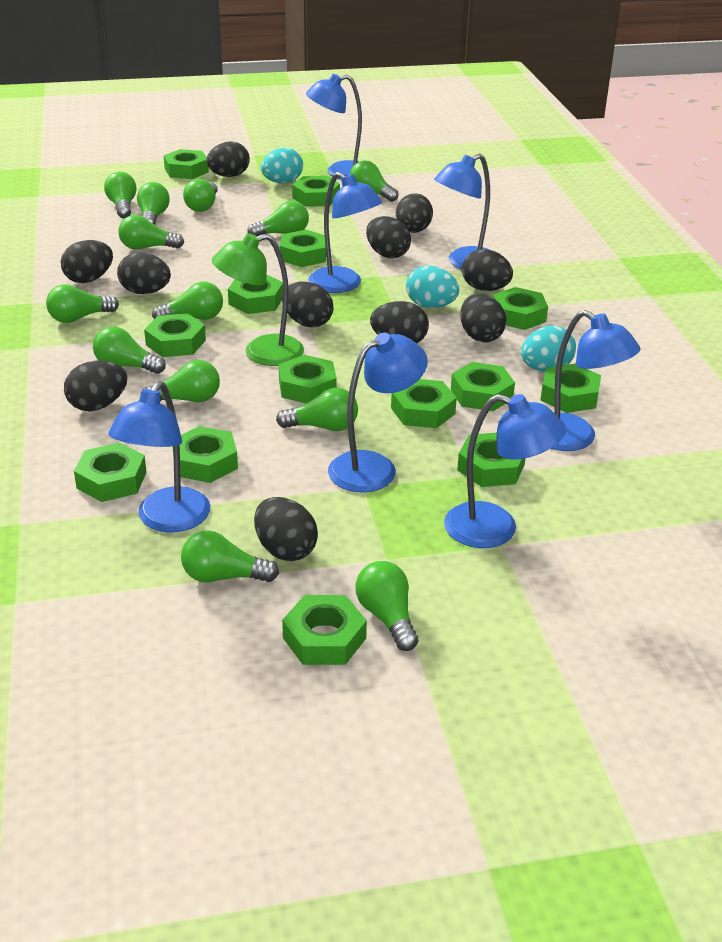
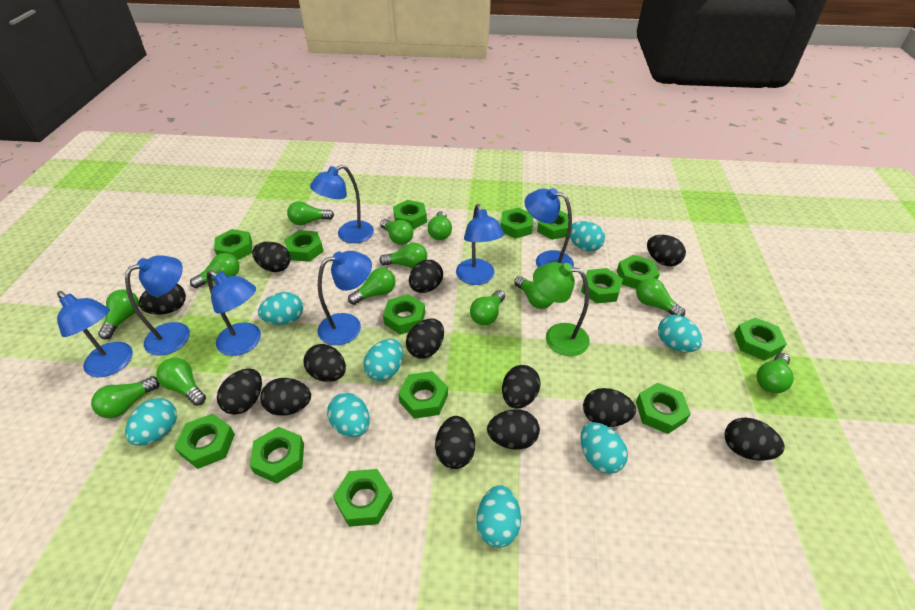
black egg: 11 -> 13
turquoise egg: 3 -> 8

